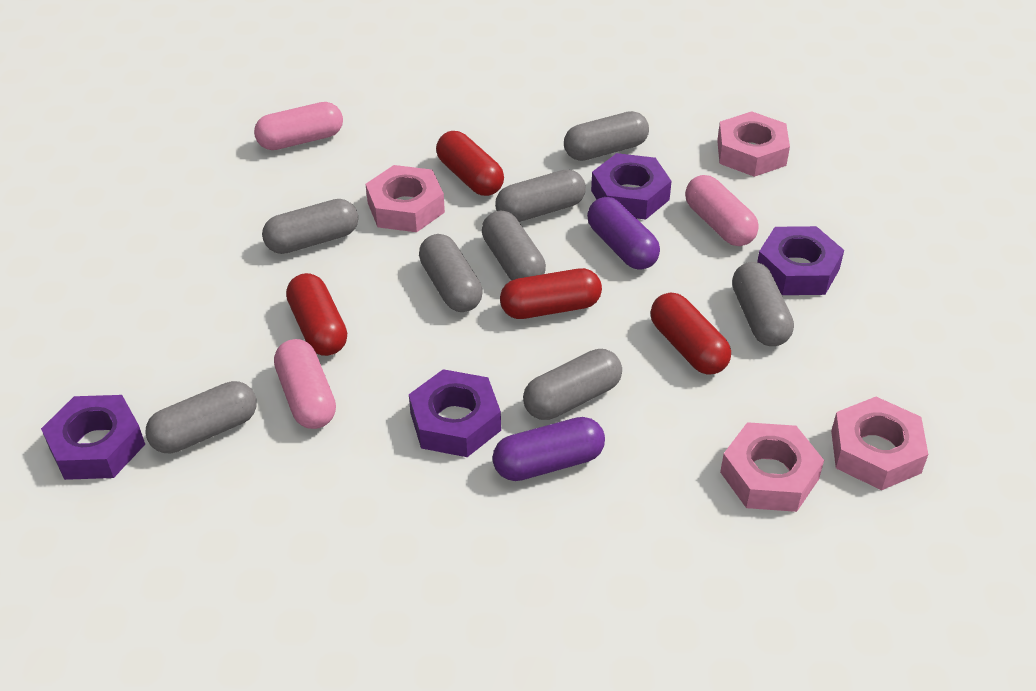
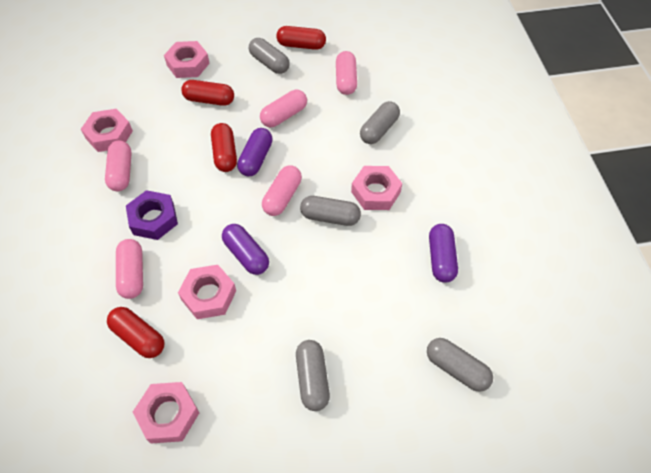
grey capsule: 8 -> 5
pink capsule: 3 -> 5
pink nut: 4 -> 5
purple capsule: 2 -> 3
purple nut: 4 -> 1

